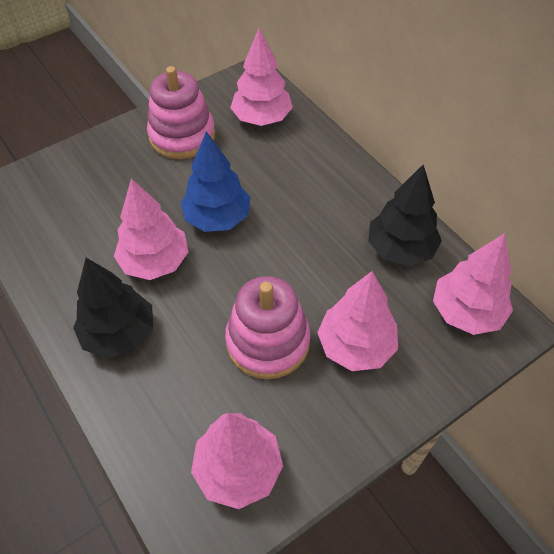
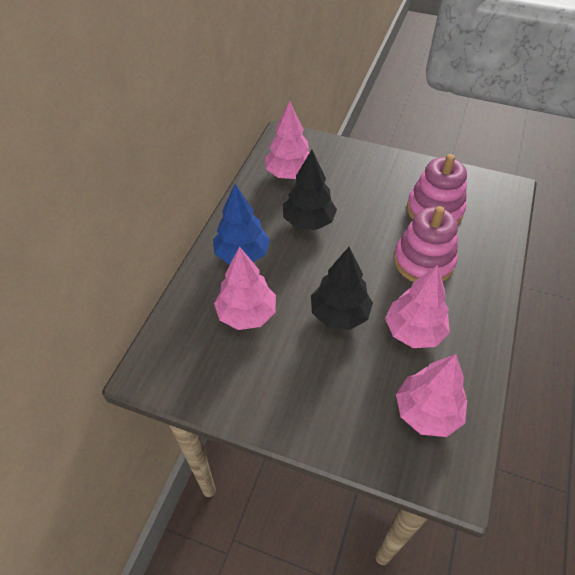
pink tree: 5 -> 4

